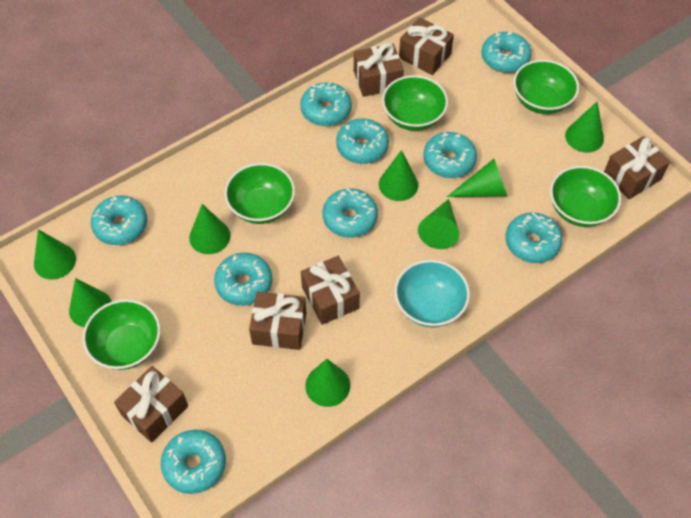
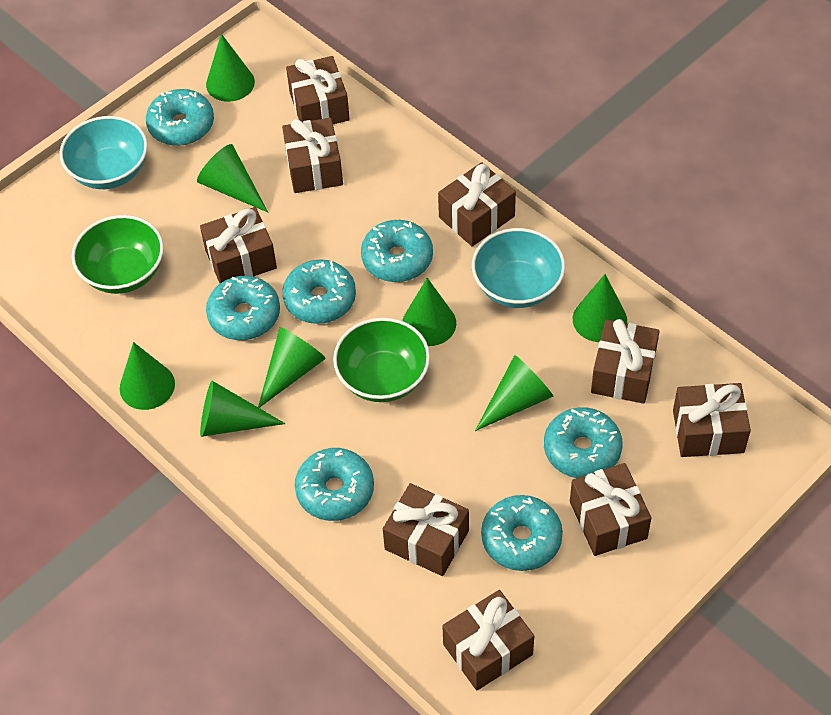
brown gift: 6 -> 9
green bowl: 5 -> 2
turquoise bowl: 1 -> 2
turquoise donut: 9 -> 7

